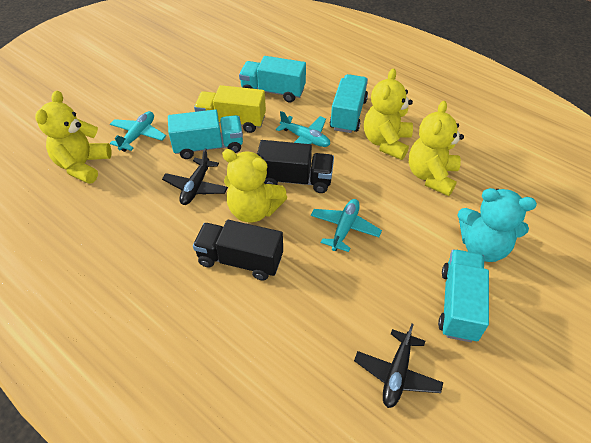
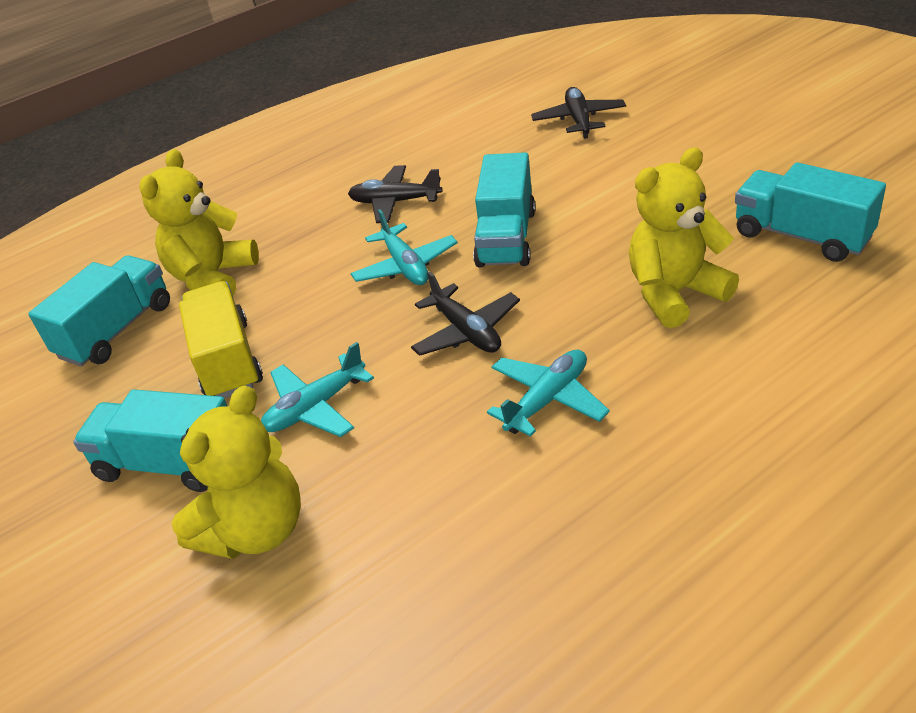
black plane: 2 -> 3
black truck: 2 -> 0
turquoise teddy bear: 1 -> 0
yellow teddy bear: 4 -> 3

